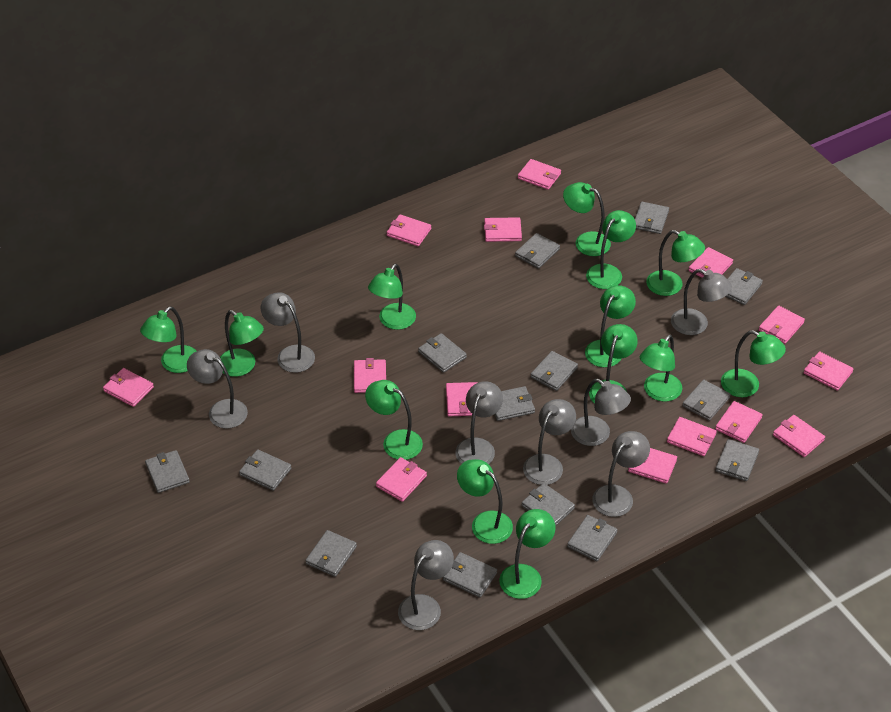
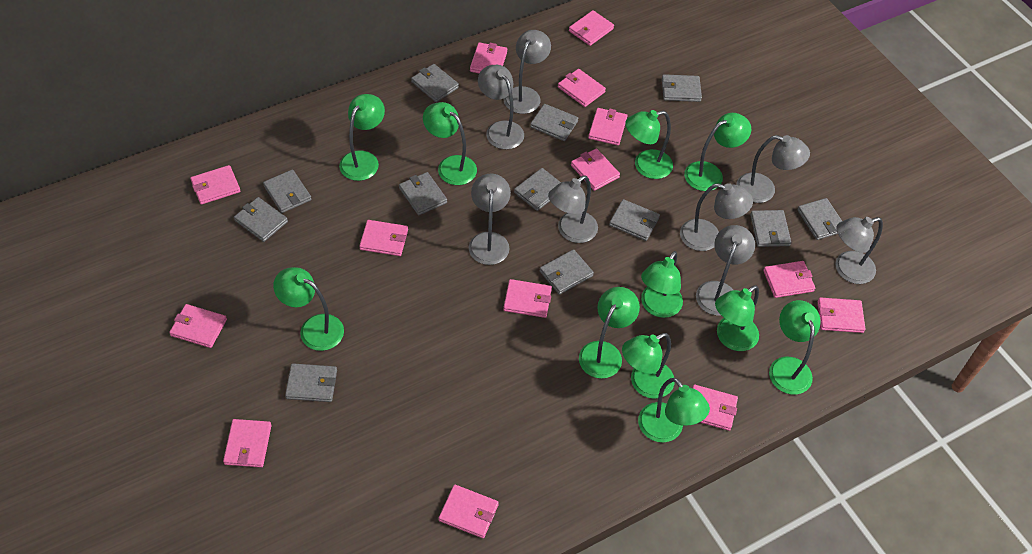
green lamp: 13 -> 11
grey wallet: 14 -> 12

